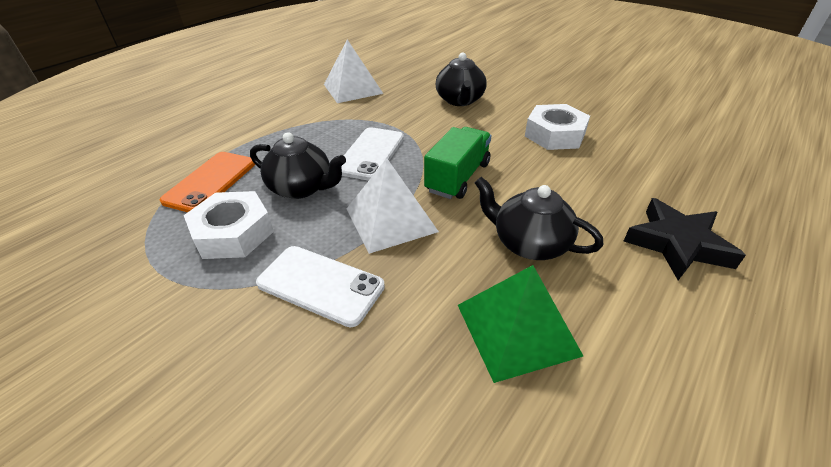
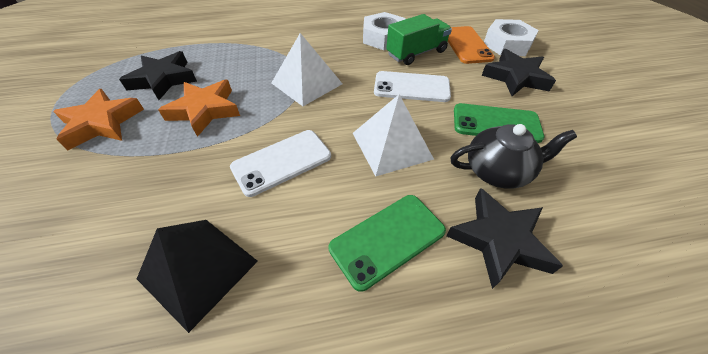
black pyramid: 0 -> 1
black star: 1 -> 3
black teapot: 3 -> 1
green phone: 0 -> 2
green pyramid: 1 -> 0
orange star: 0 -> 2

